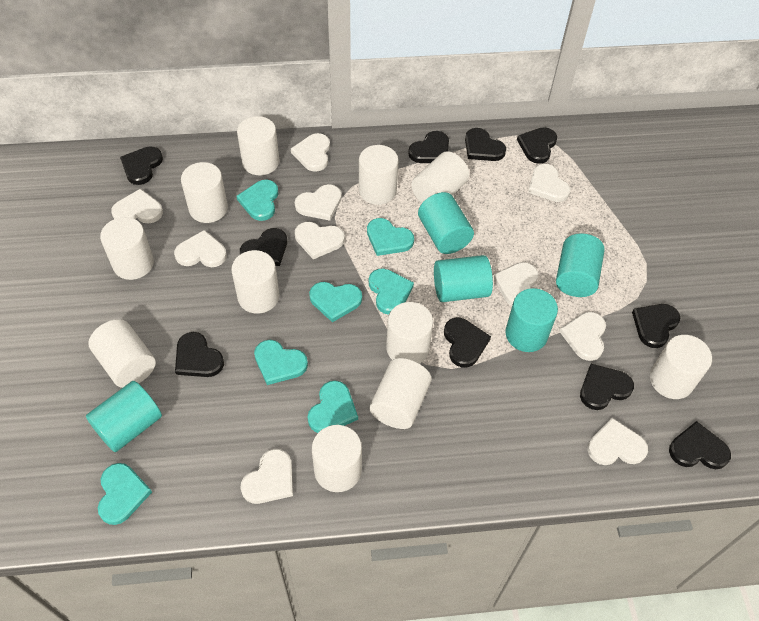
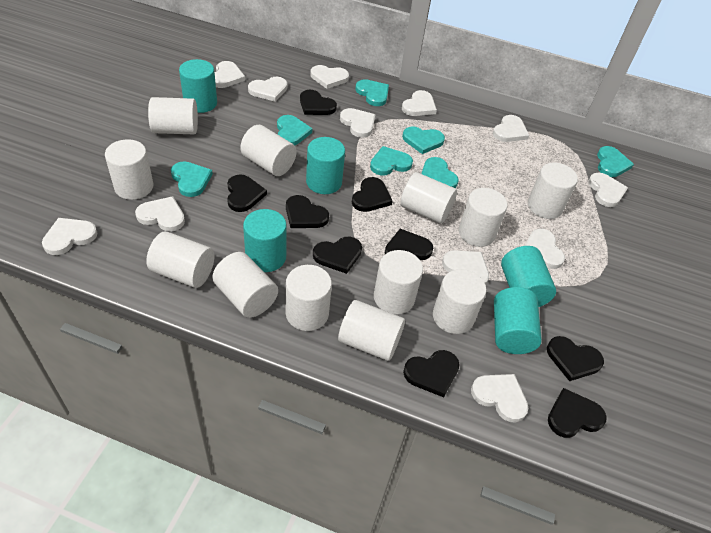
black heart: 10 -> 9
white cylinder: 11 -> 12
white heart: 10 -> 12

